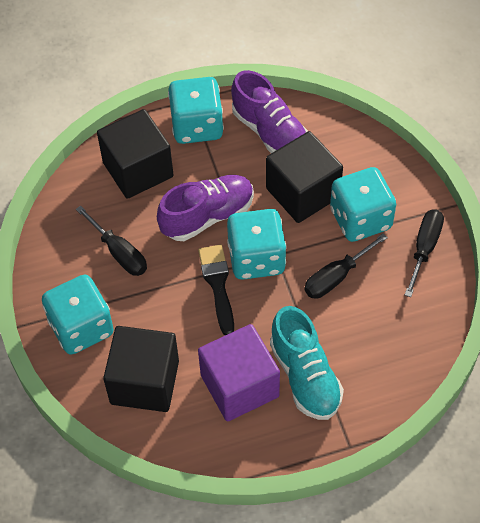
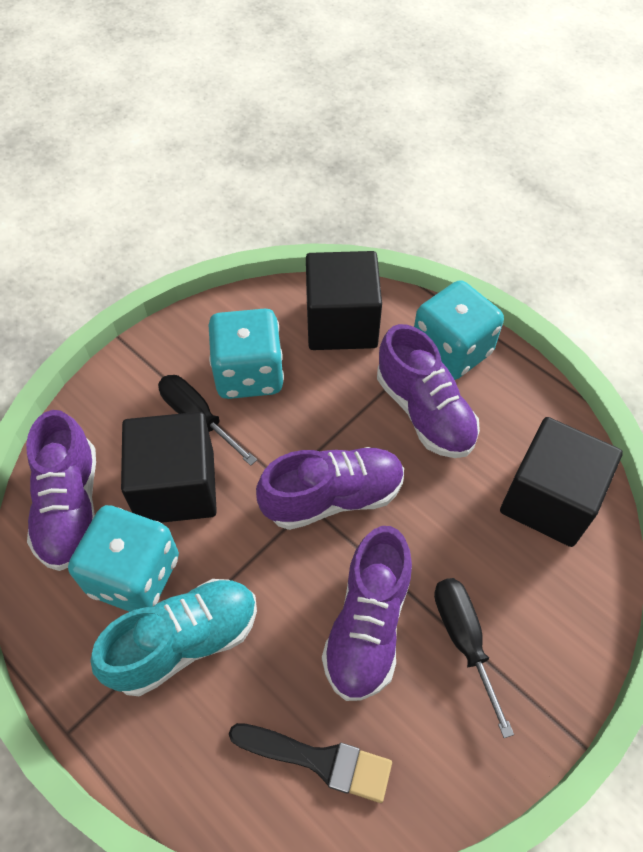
black screwdriver: 3 -> 2
purple cube: 1 -> 0
purple shoe: 2 -> 4
turquoise dice: 4 -> 3

